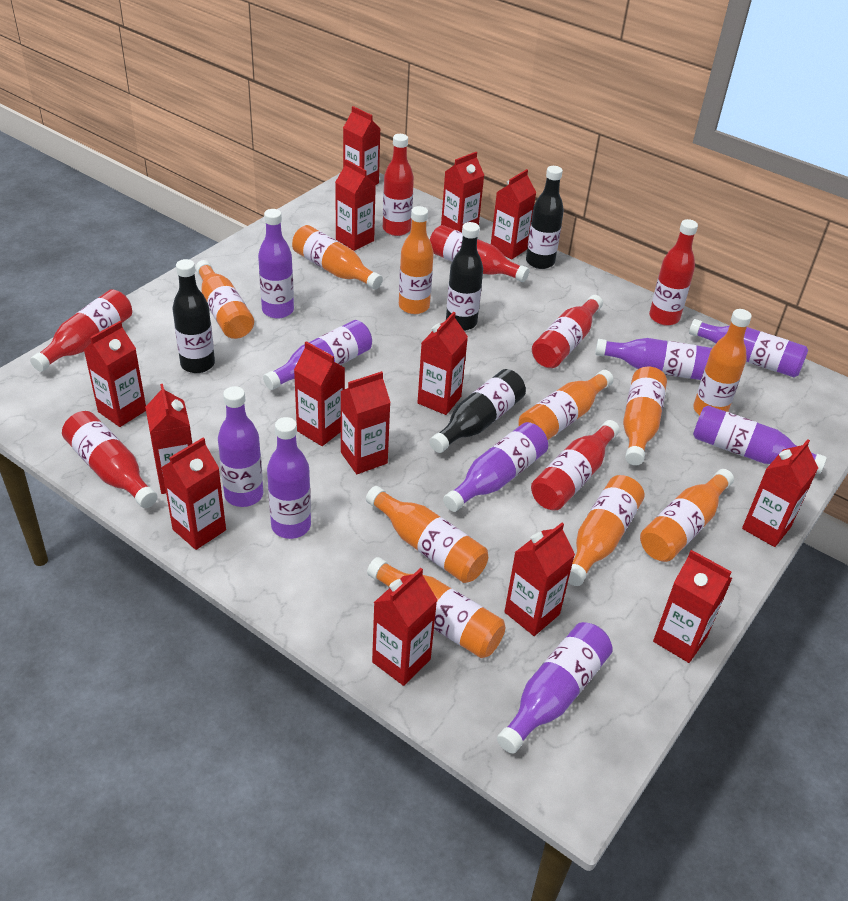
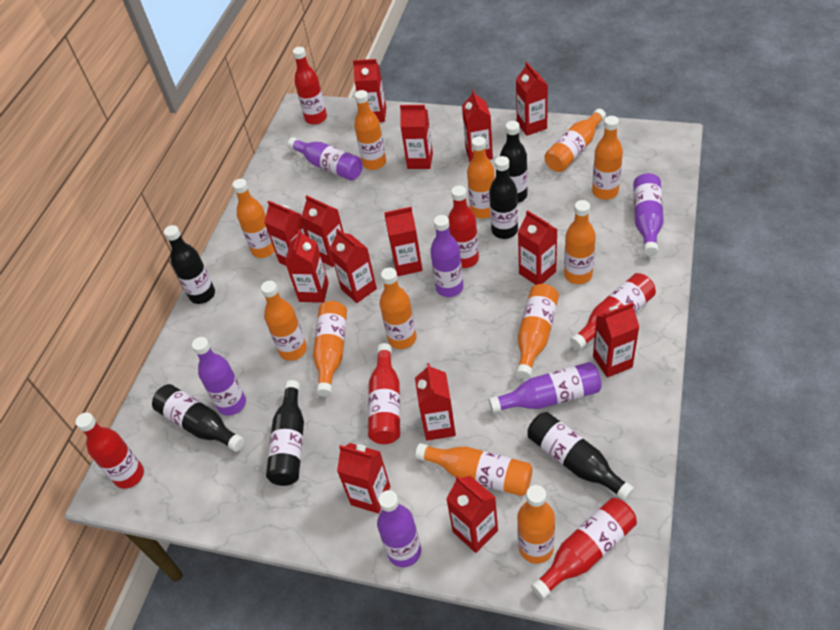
black bottle: 4 -> 6
orange bottle: 10 -> 12
purple bottle: 9 -> 6
red bottle: 7 -> 6

